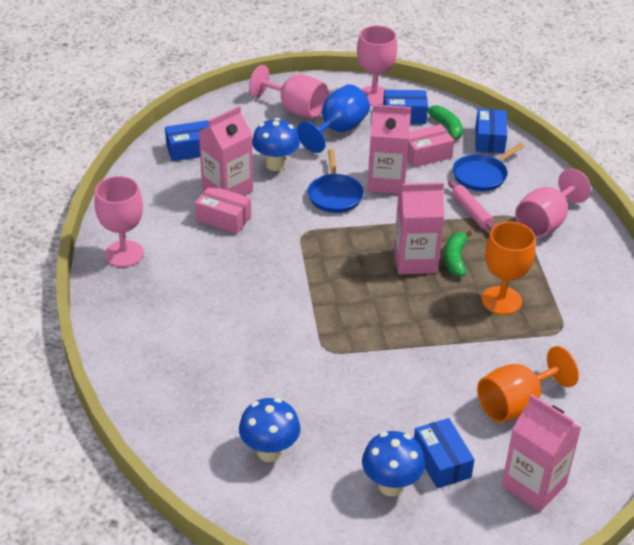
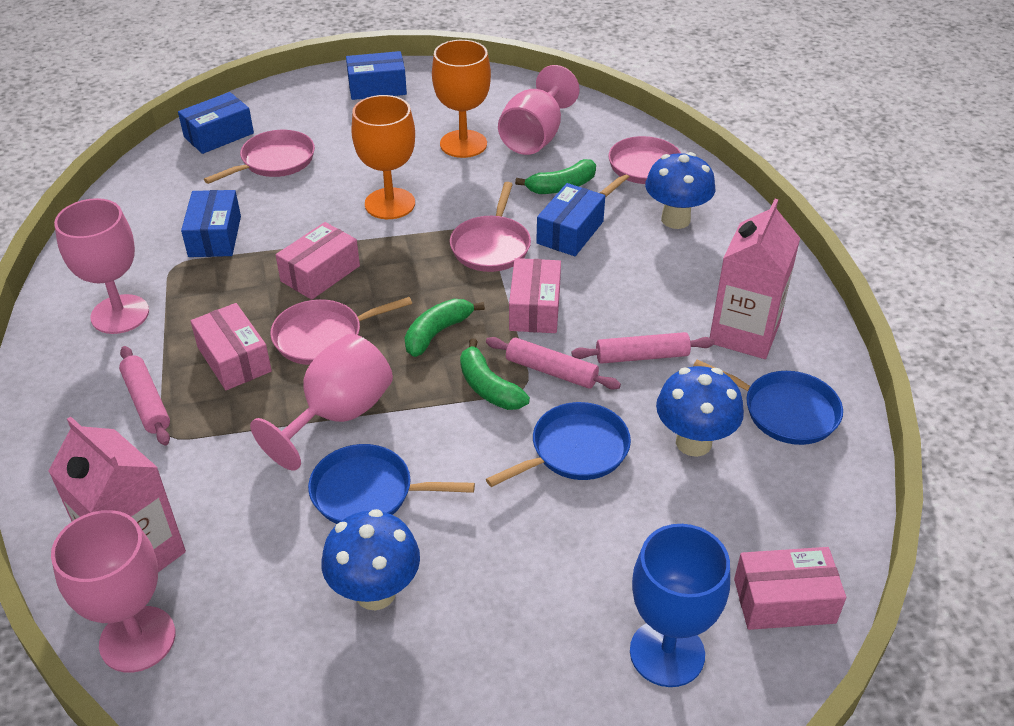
blue pan: 2 -> 3
green banana: 2 -> 3
pink box: 2 -> 4
pink carton: 4 -> 2
pink pan: 0 -> 4
pink rolling pin: 1 -> 3

